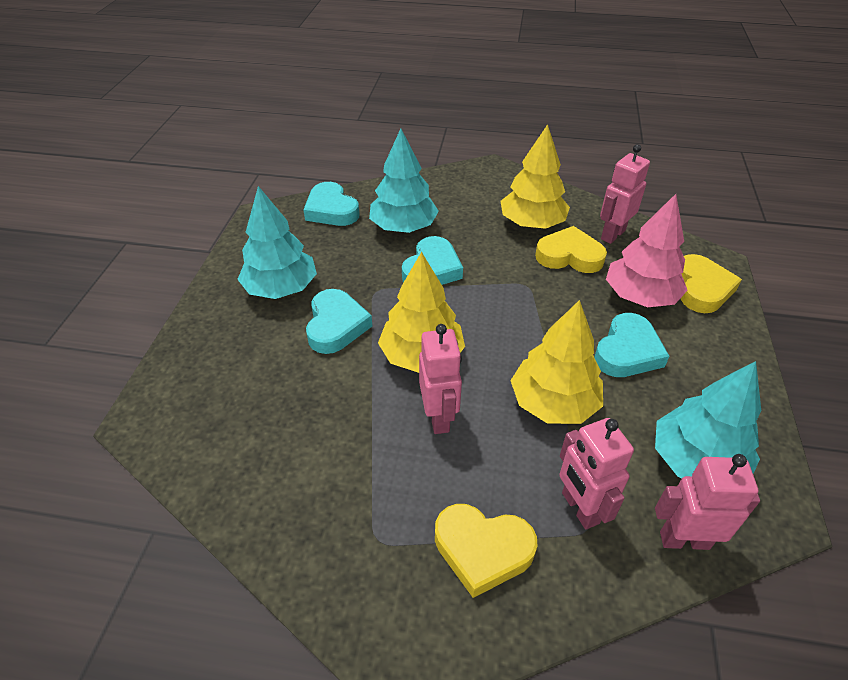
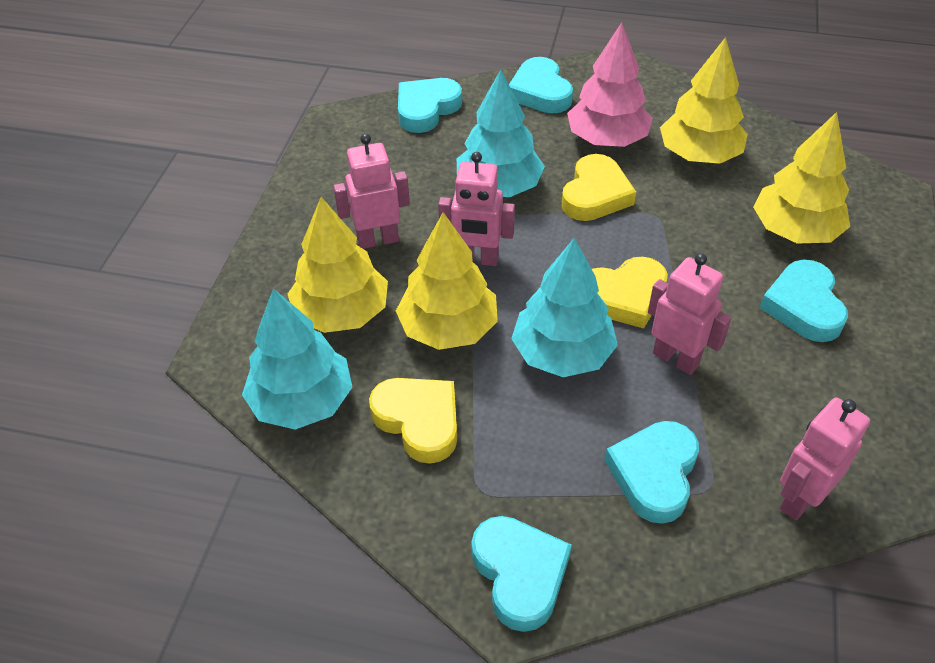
turquoise heart: 4 -> 5
yellow tree: 3 -> 4

